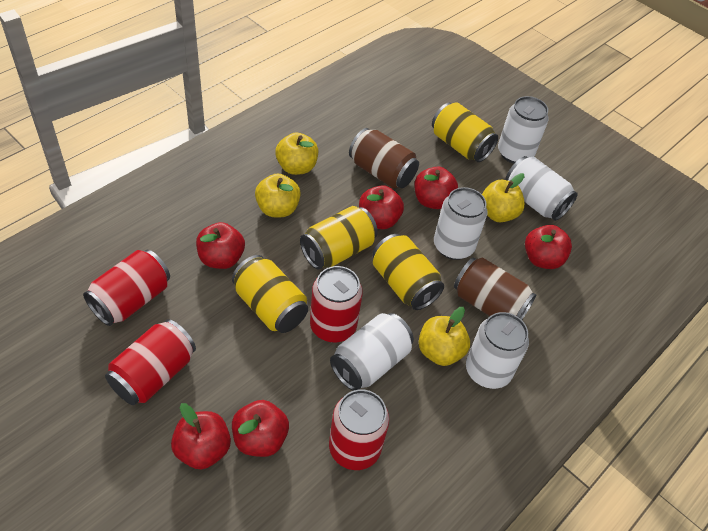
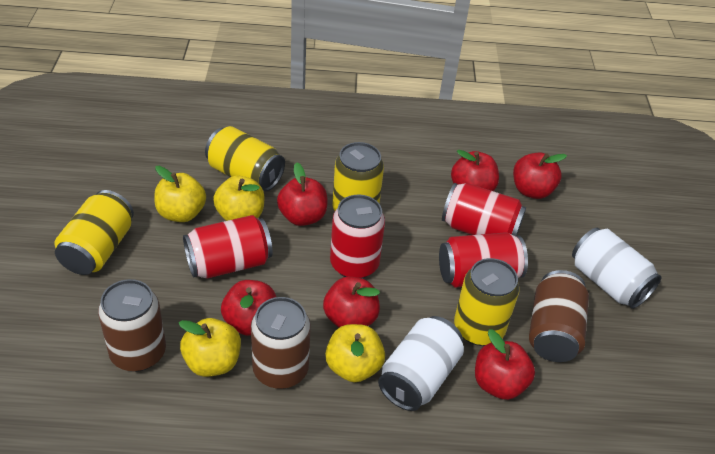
brown can: 2 -> 3
white can: 5 -> 2

